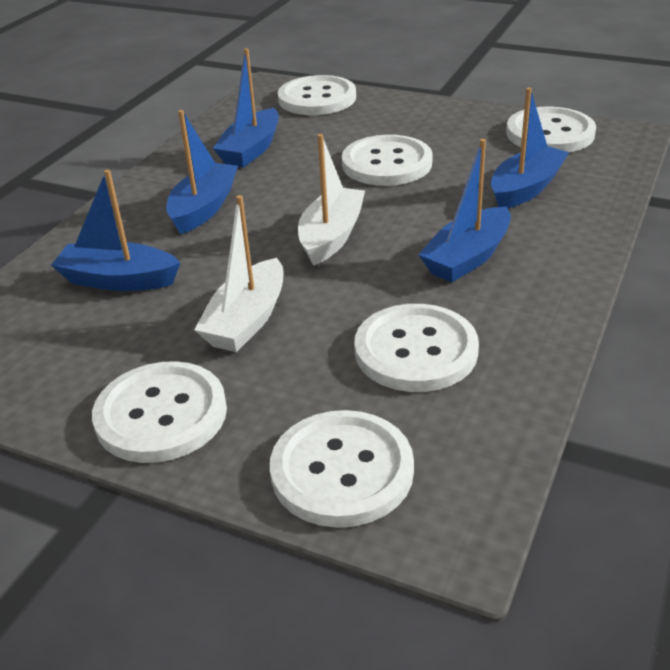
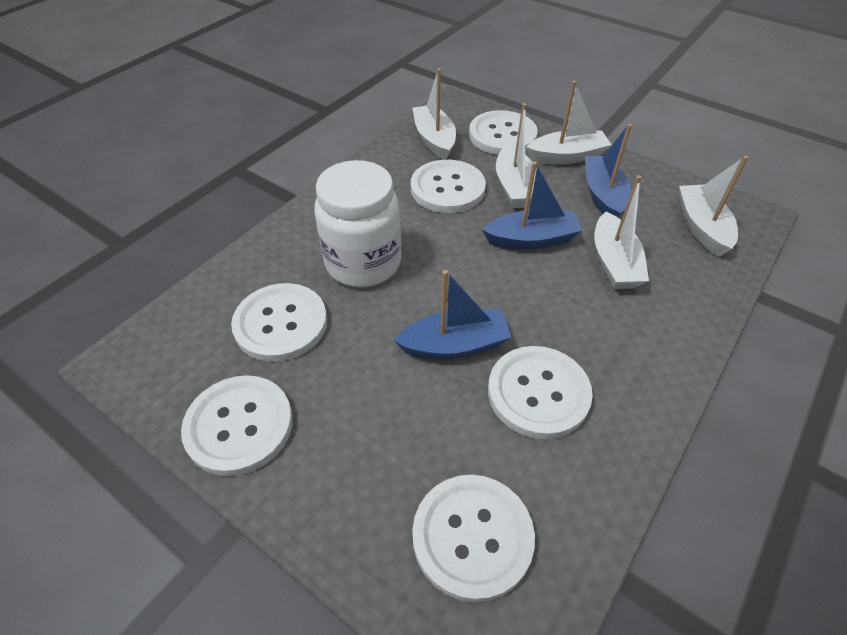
blue boat: 5 -> 3
white boat: 2 -> 5
white jar: 0 -> 1

